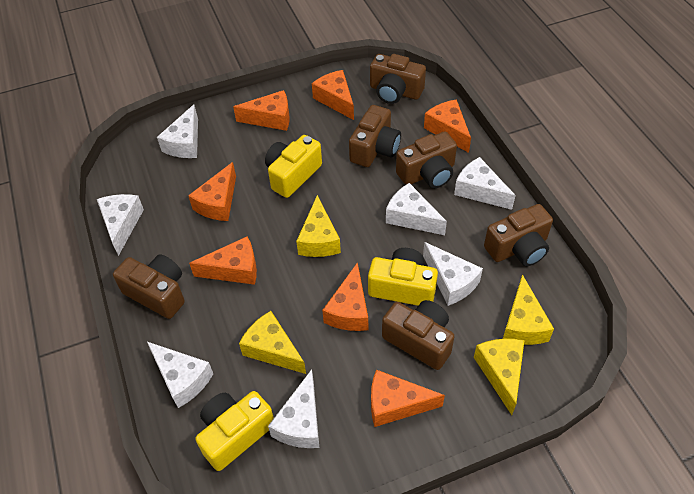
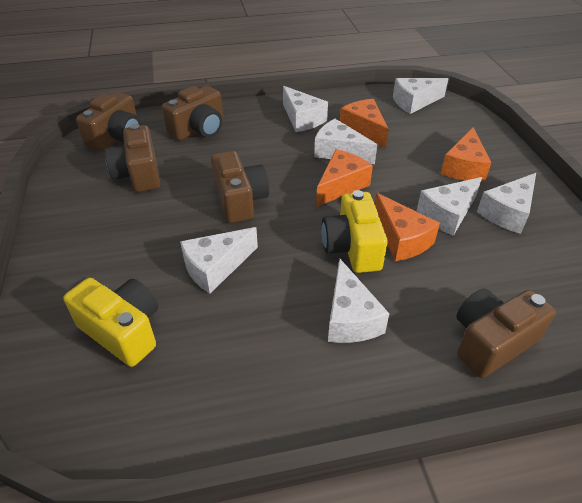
brown camera: 6 -> 5
orange cheese: 7 -> 4
yellow camera: 3 -> 2
yellow cheese: 4 -> 0

